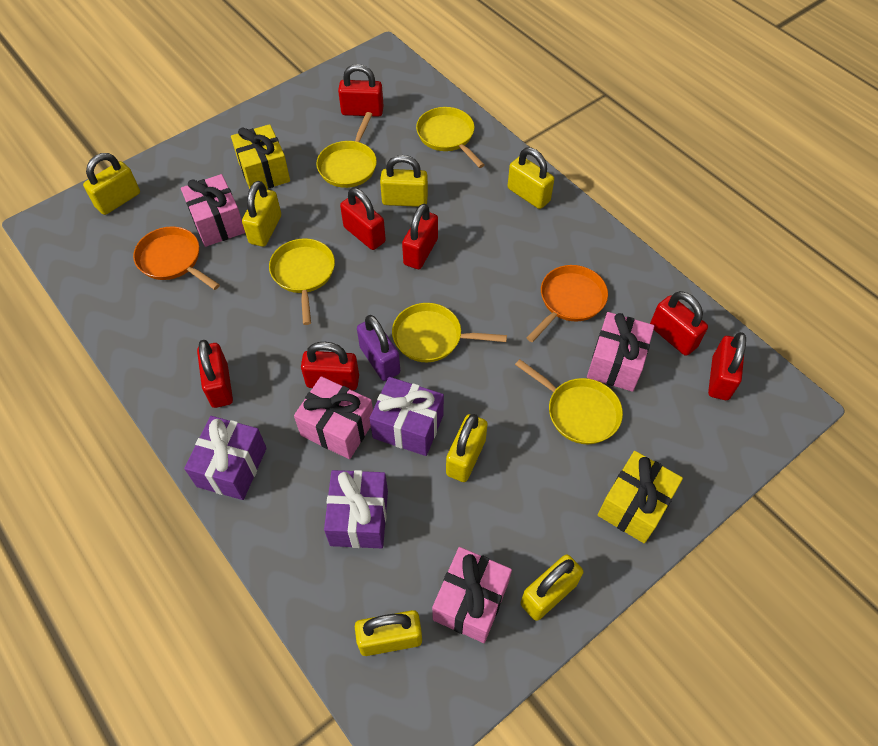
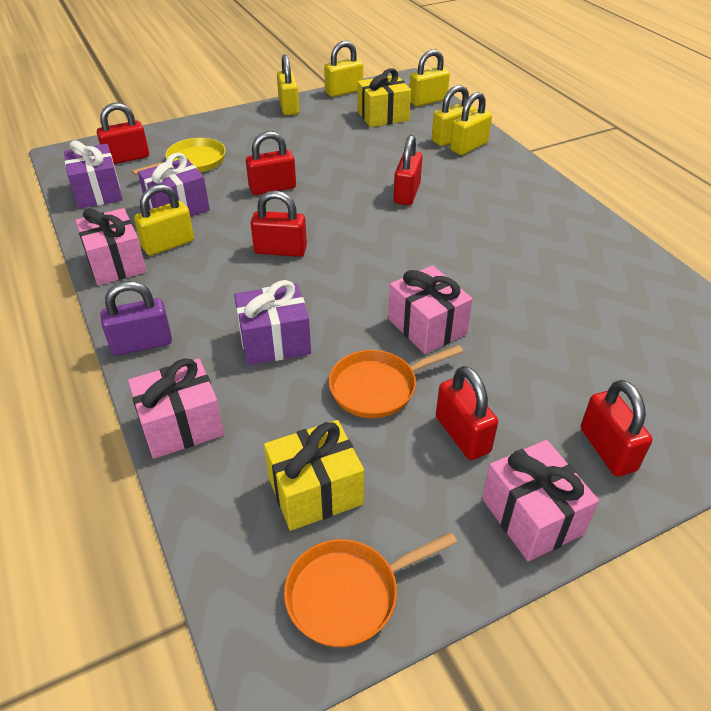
red padlock: 7 -> 6
yellow padlock: 7 -> 6
yellow pan: 5 -> 1

